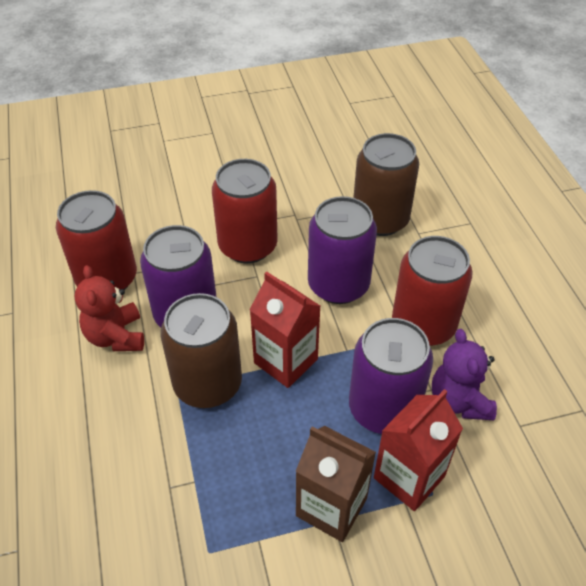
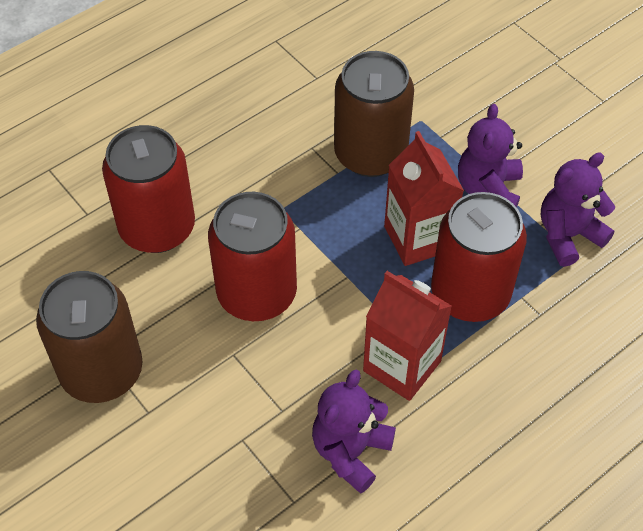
brown carton: 1 -> 0
purple can: 3 -> 0
purple teddy bear: 1 -> 3
red teddy bear: 1 -> 0

